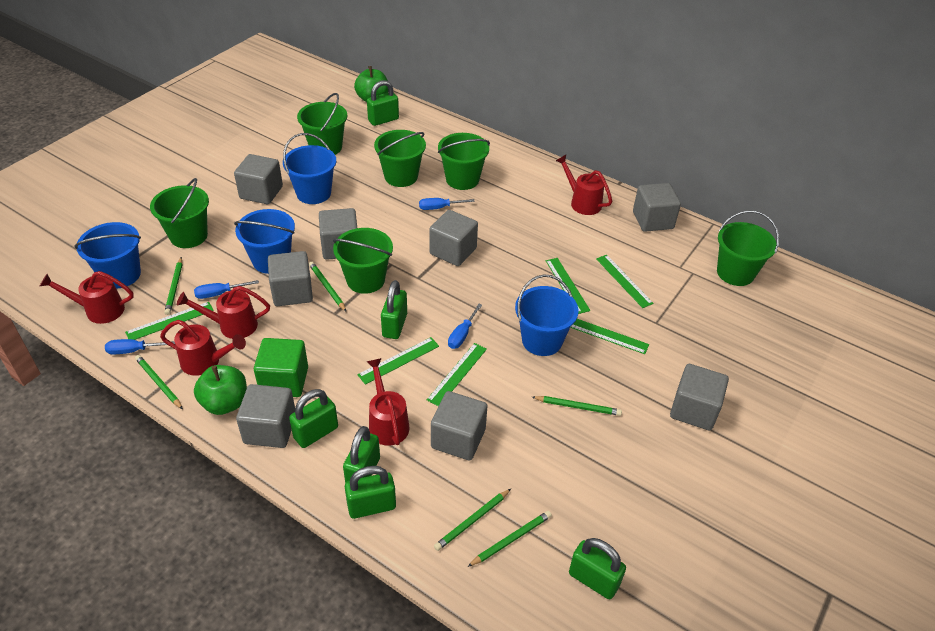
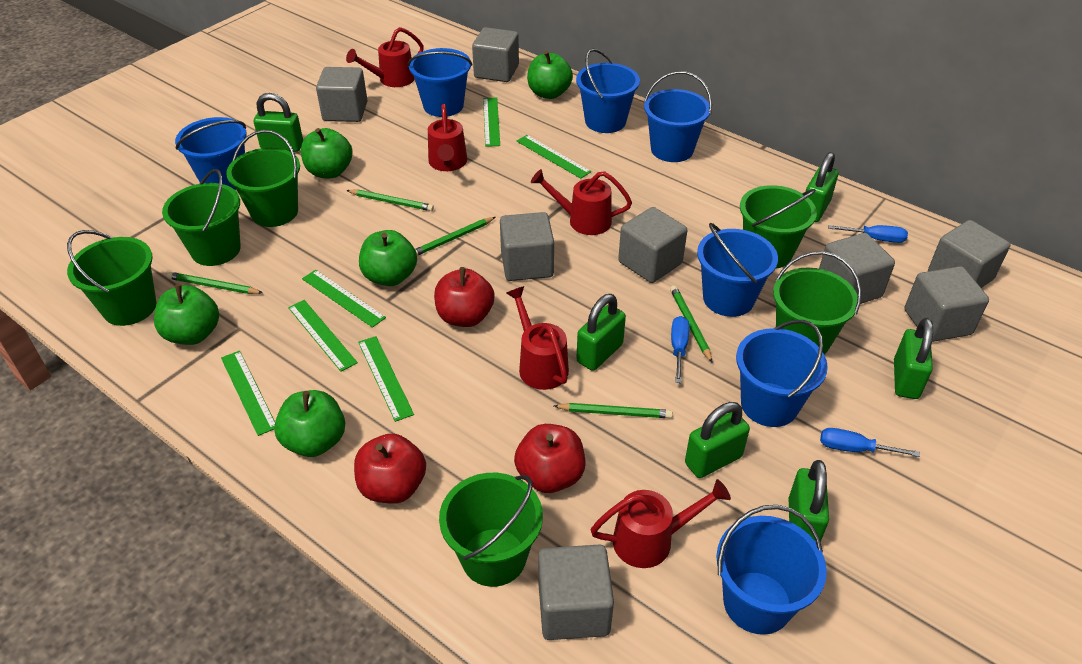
blue bucket: 4 -> 7
blue screwdriver: 4 -> 3
green apple: 2 -> 5
green cube: 1 -> 0
green pencil: 6 -> 5
red apple: 0 -> 3

